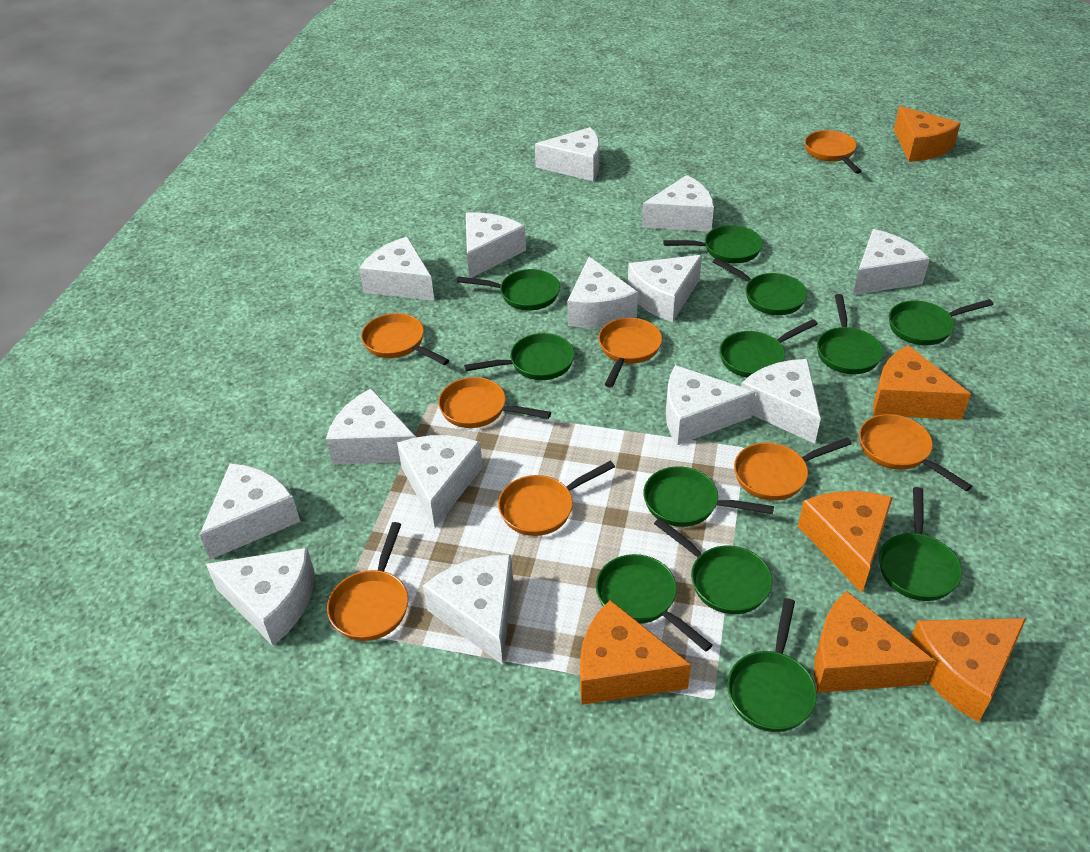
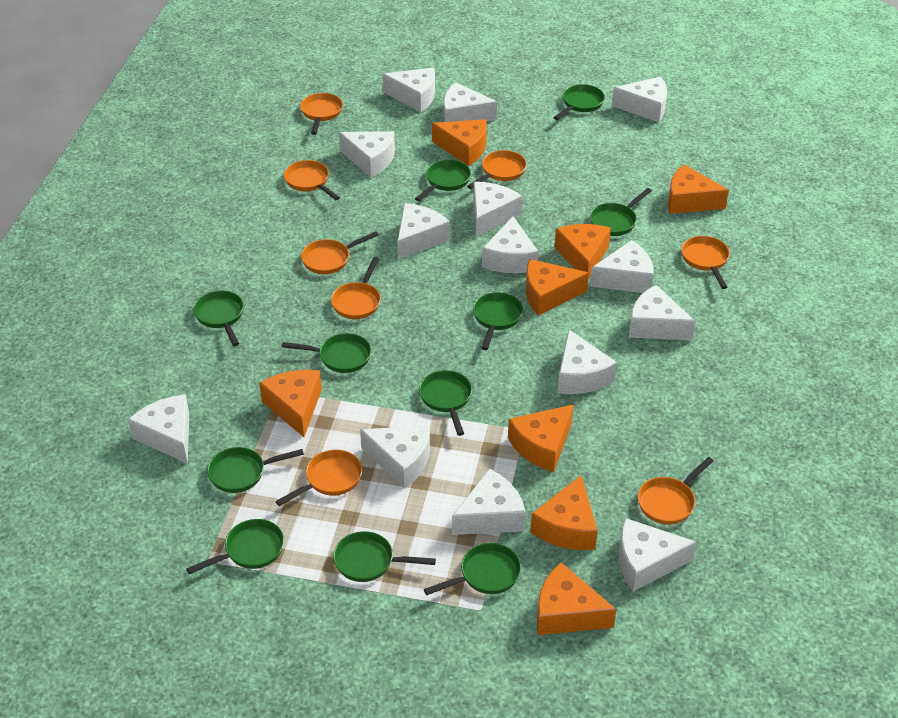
green pan: 12 -> 11
orange cheese: 6 -> 8

